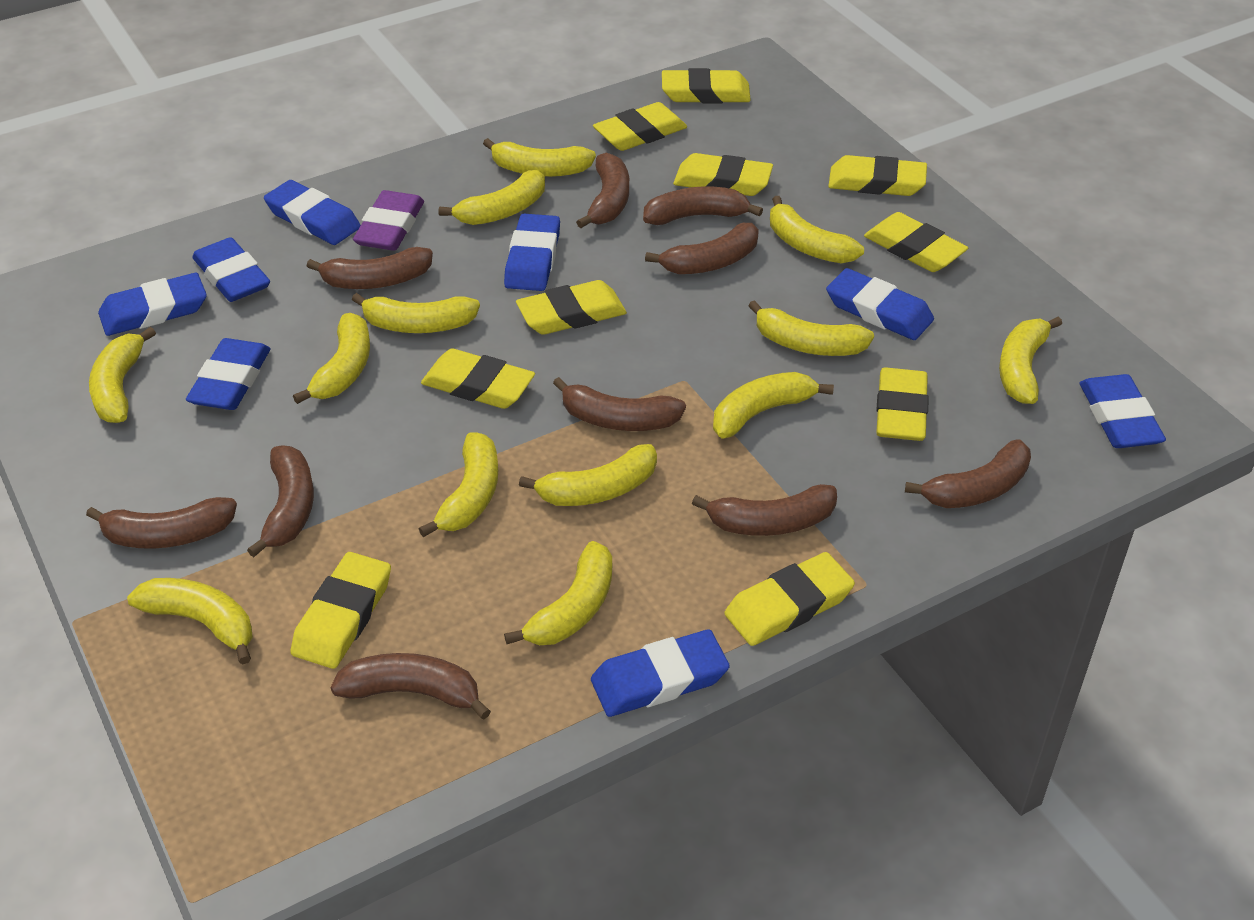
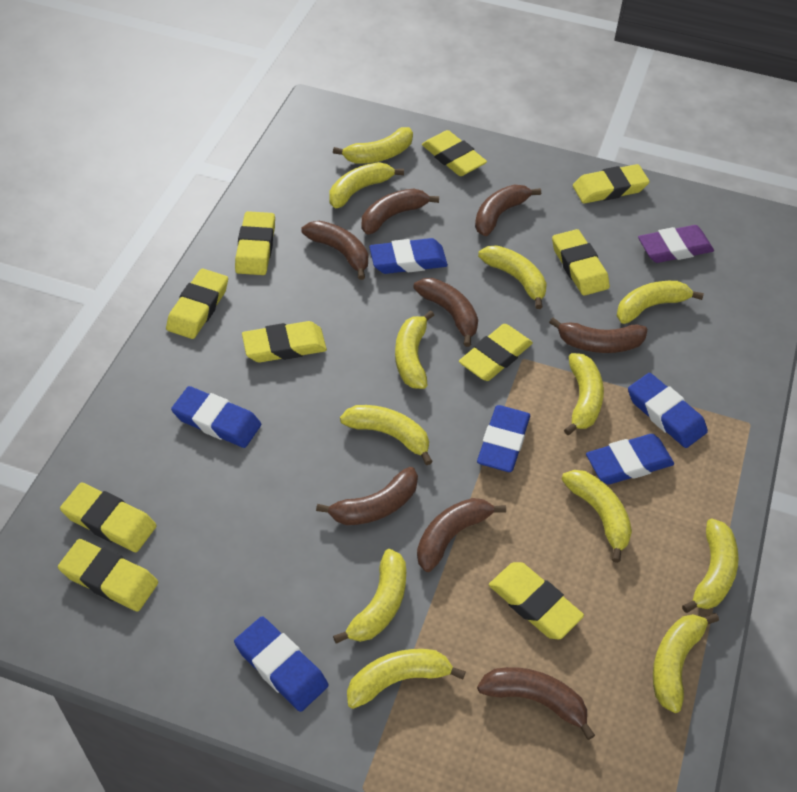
blue eraser: 8 -> 6
brown banana: 10 -> 8
yellow banana: 13 -> 12

